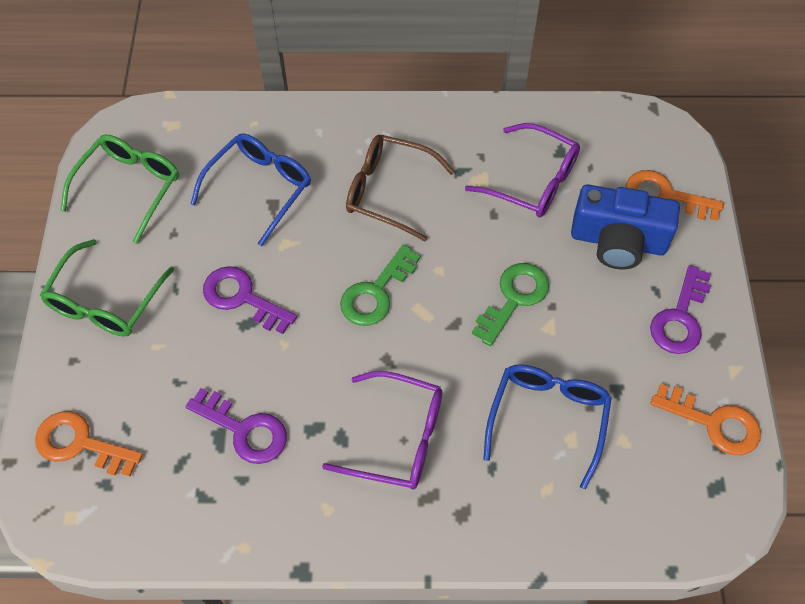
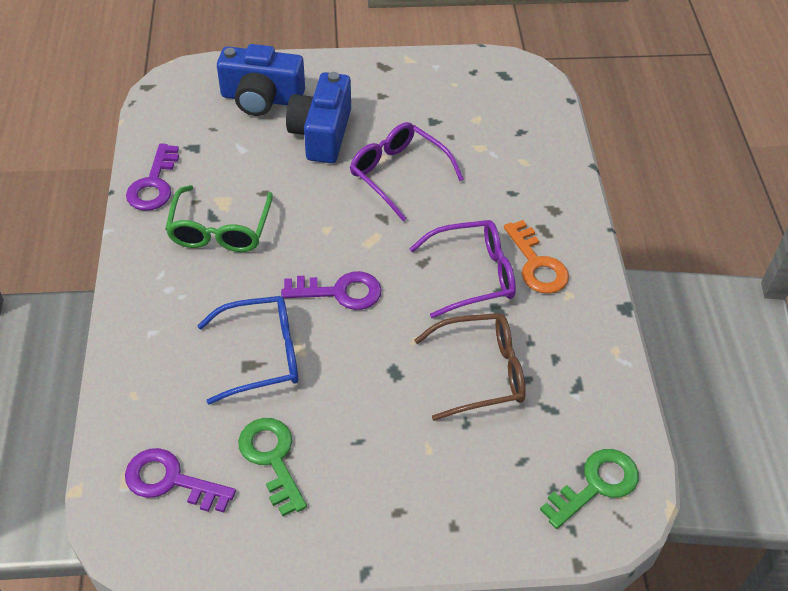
blue camera: 1 -> 2
blue glasses: 2 -> 1
green glasses: 2 -> 1
orange key: 3 -> 1

